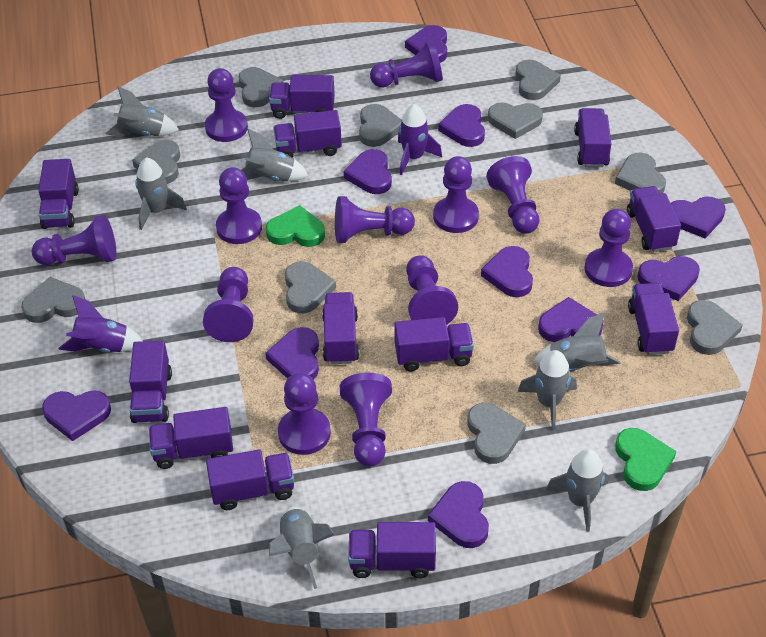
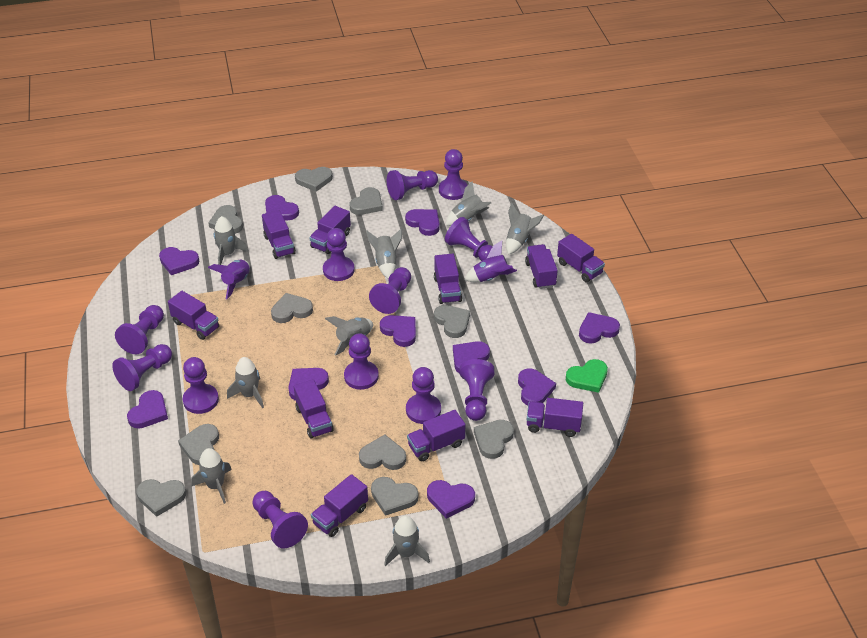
green heart: 2 -> 1
grey rocket: 7 -> 8
purple truck: 12 -> 10

